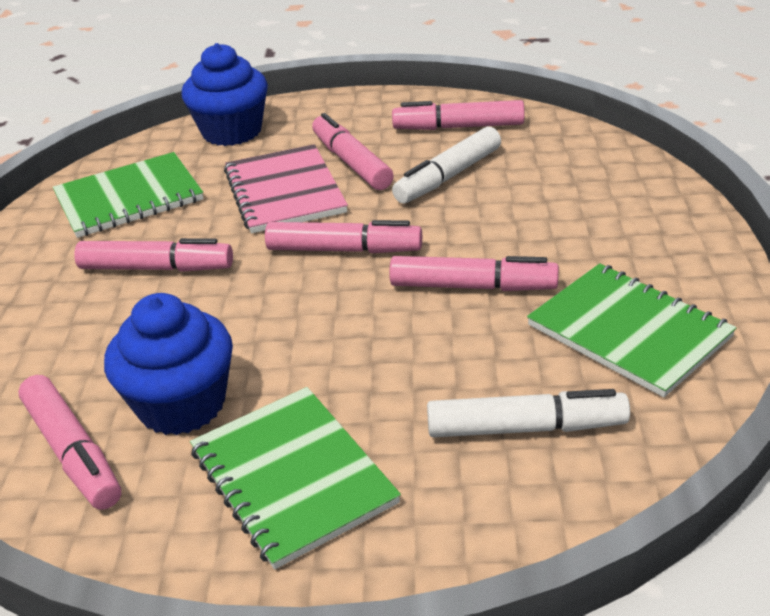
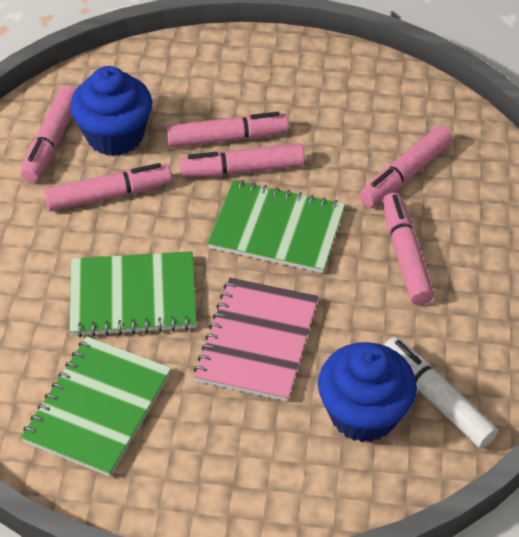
white marker: 2 -> 1

